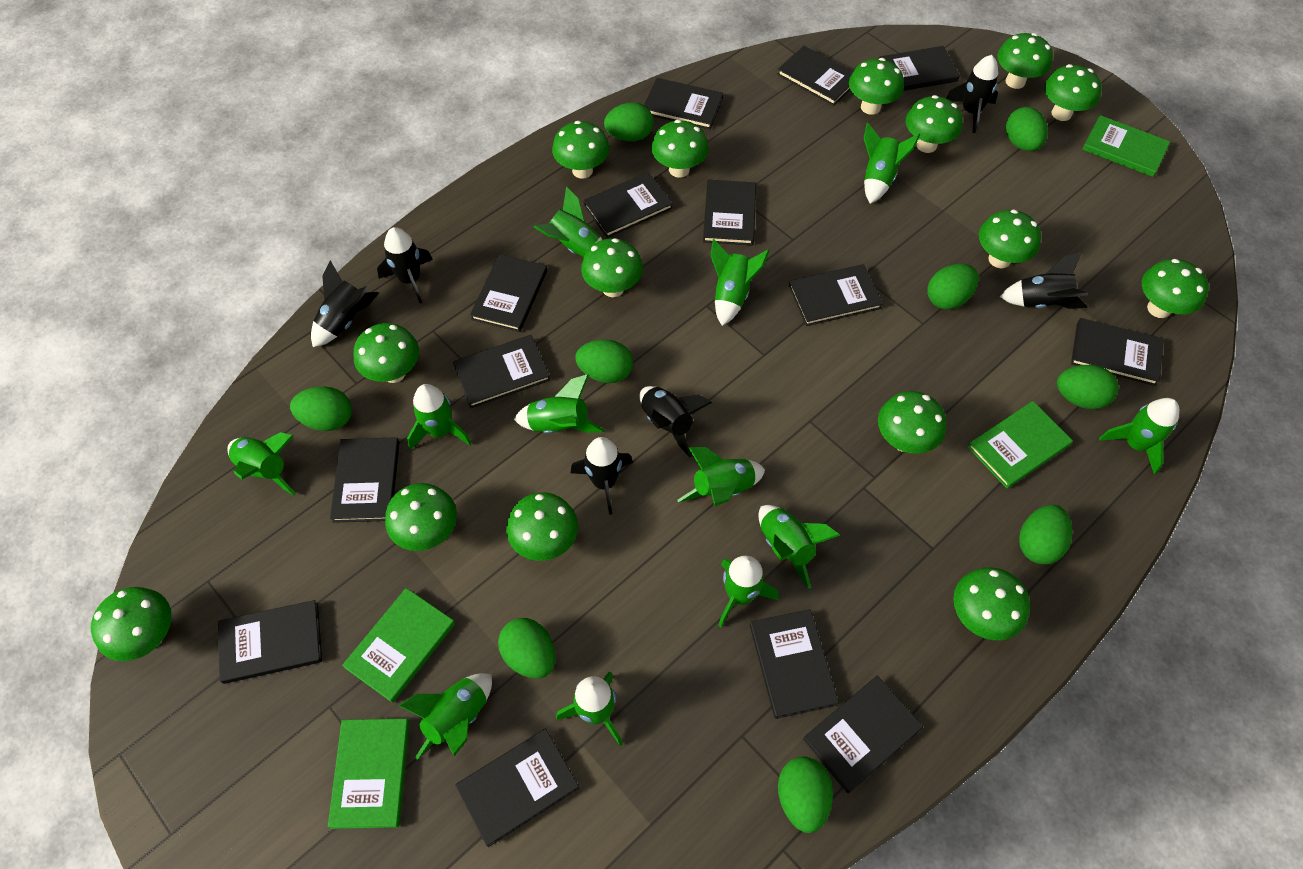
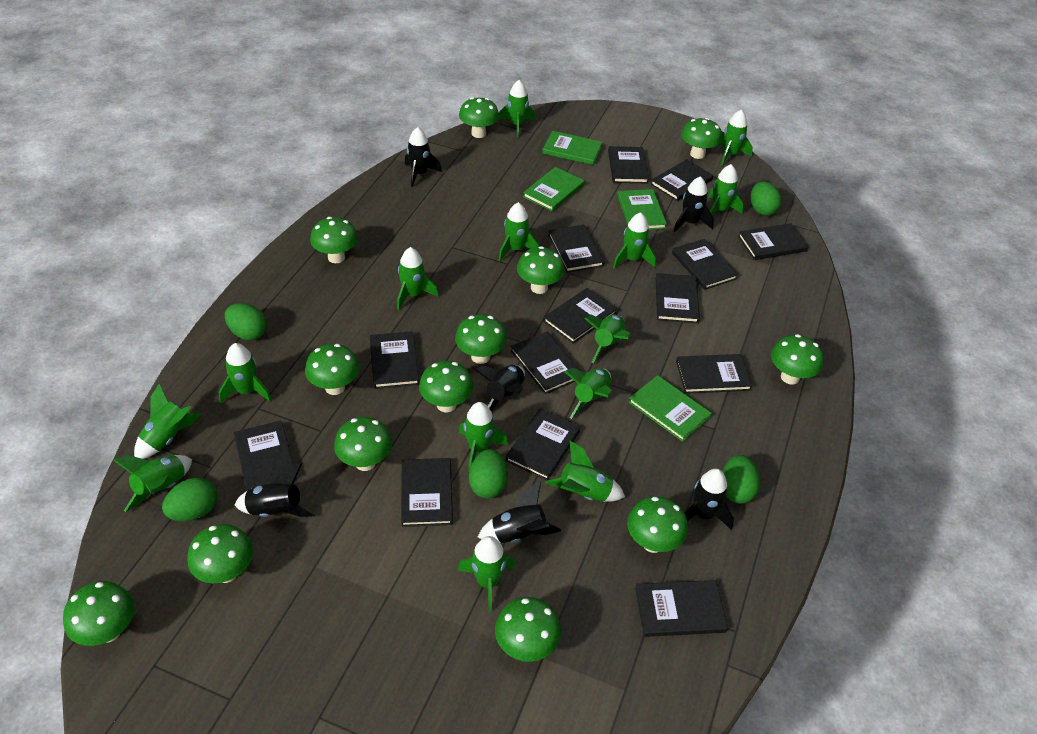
green egg: 9 -> 5
green mushroom: 15 -> 13
green rocket: 12 -> 14

